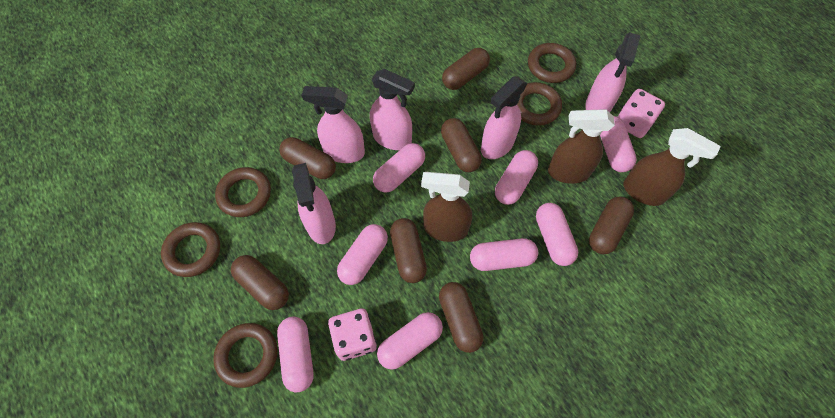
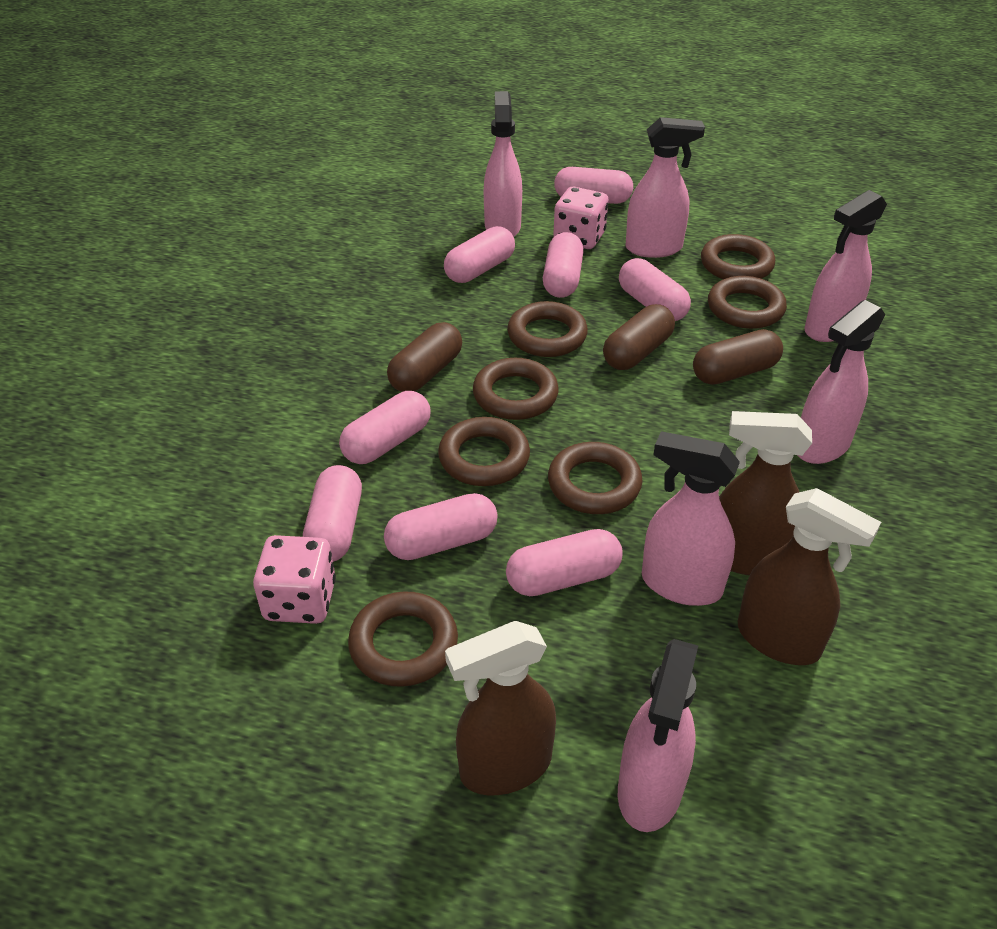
brown capsule: 7 -> 3
brown ring: 5 -> 7
pink spray bottle: 5 -> 6

